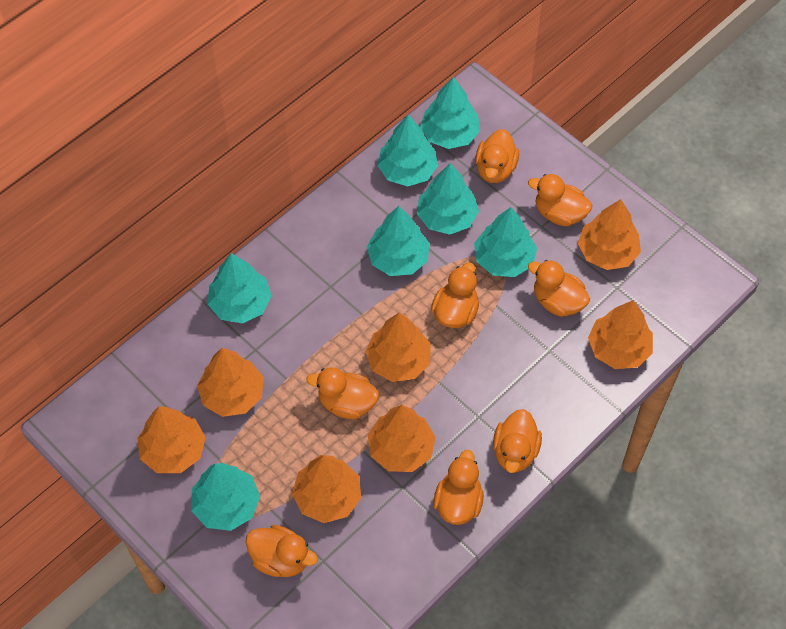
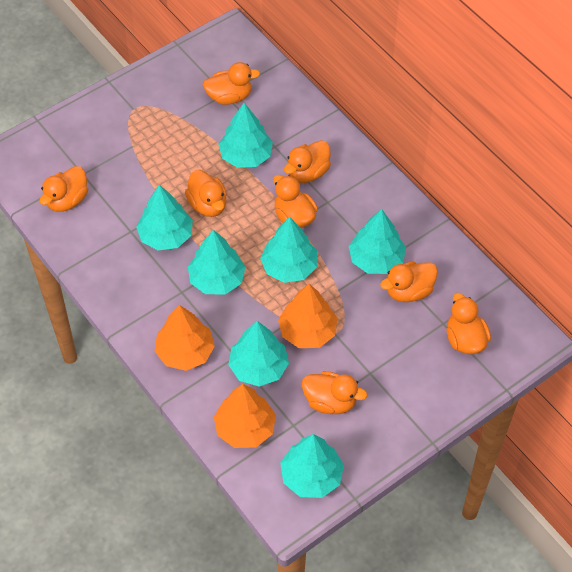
orange tree: 7 -> 3

